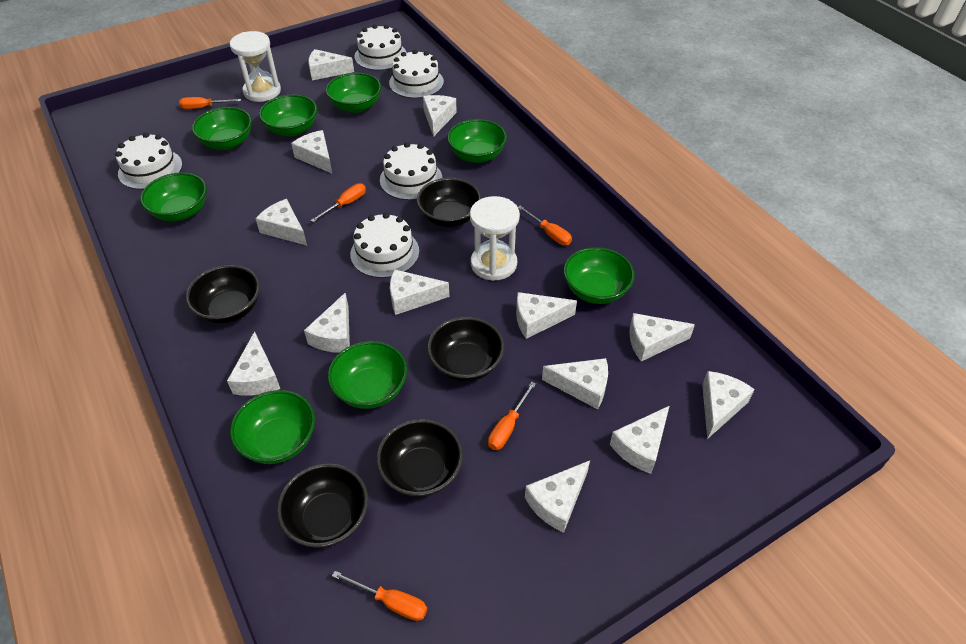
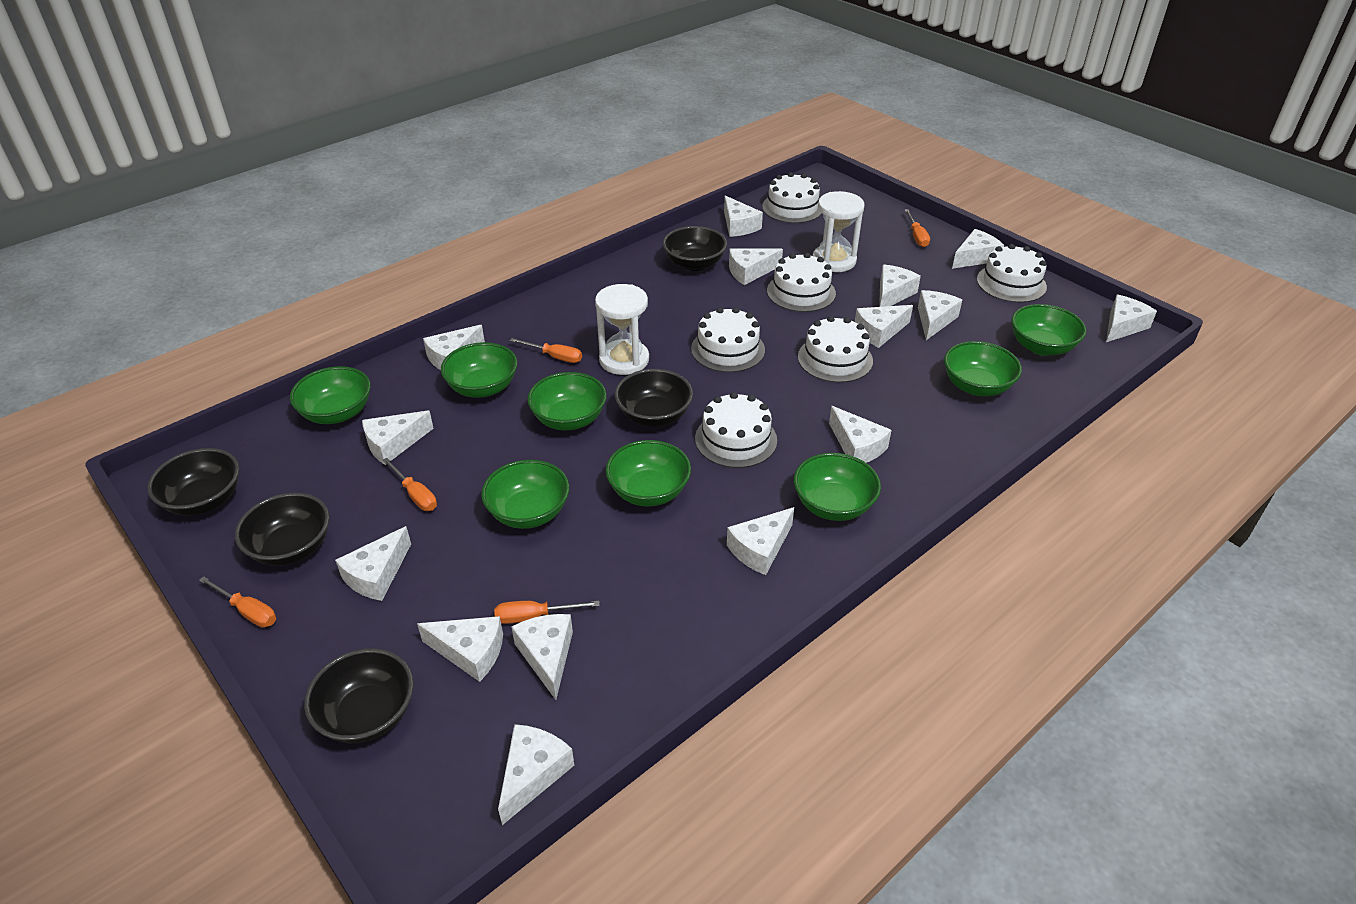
white cake: 5 -> 6
white cheese: 13 -> 15

